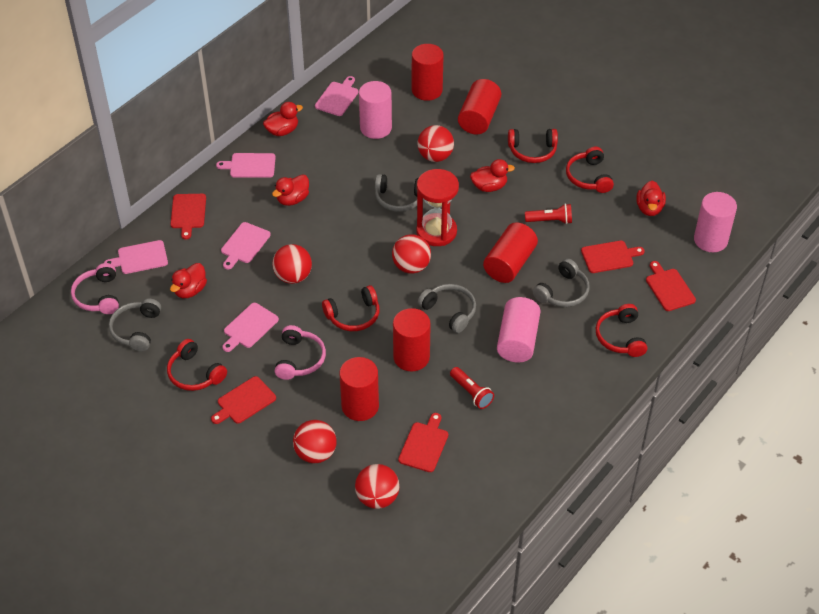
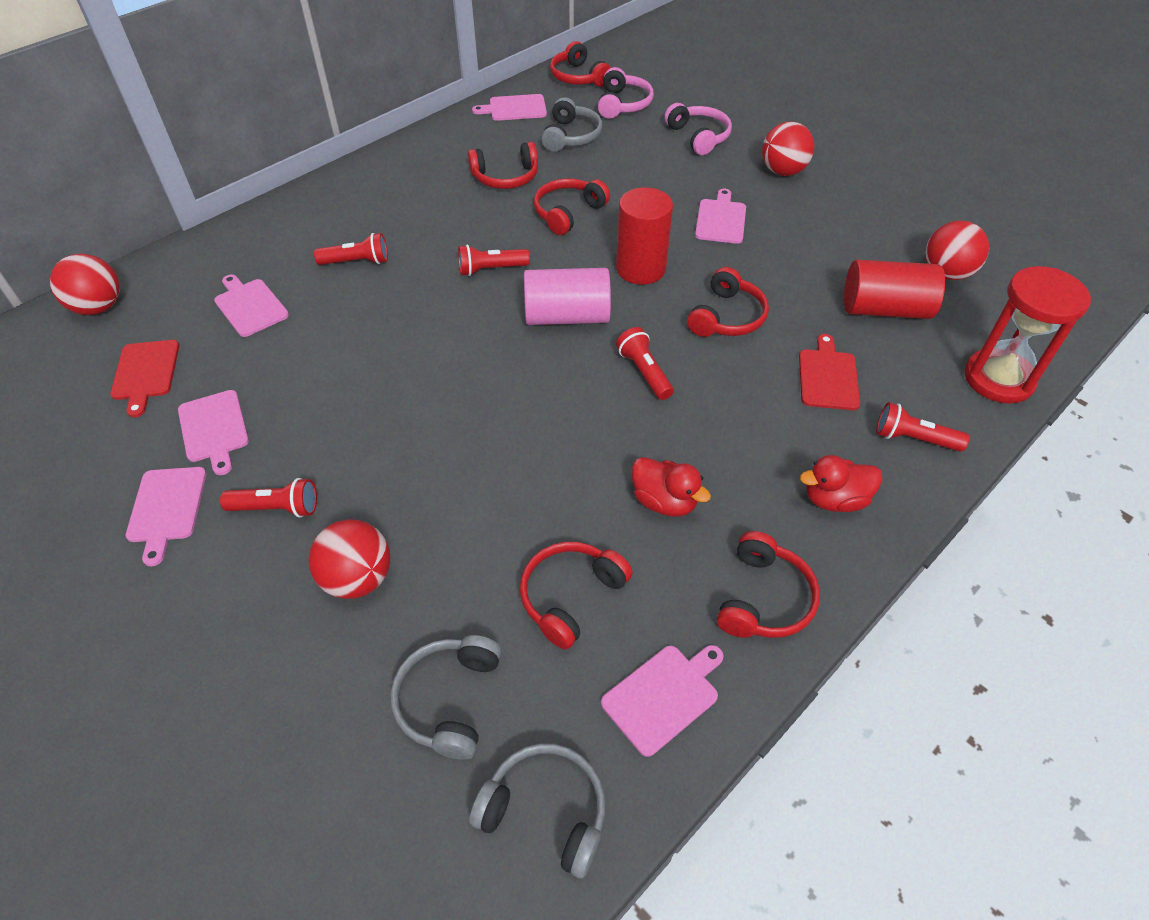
grey headphones: 4 -> 3
pink cutting board: 5 -> 6
pink cylinder: 3 -> 1
red ball: 5 -> 4
red cutting board: 5 -> 2
red cylinder: 5 -> 2
red duck: 5 -> 2
red flashlight: 2 -> 5
red headphones: 5 -> 6

